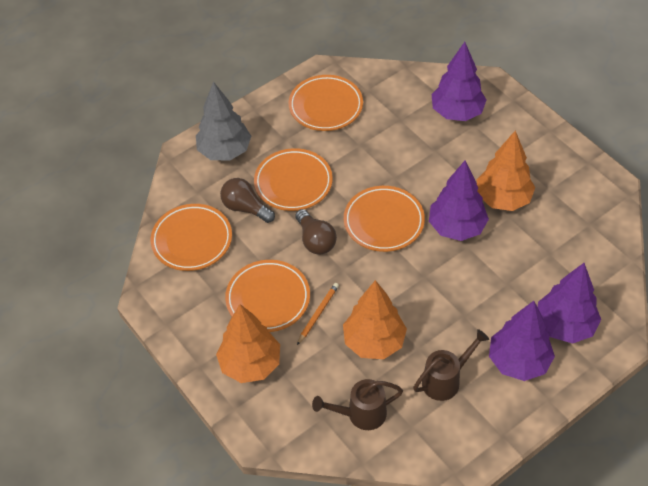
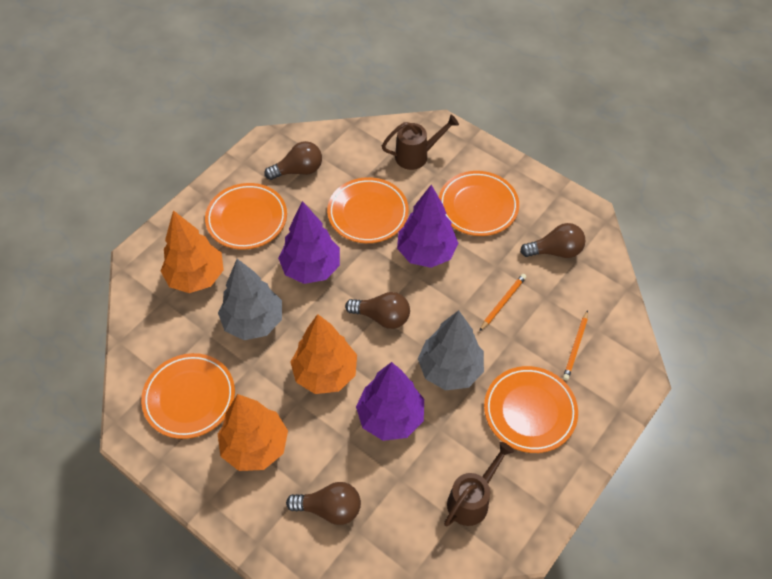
brown light bulb: 2 -> 4
grey tree: 1 -> 2
orange pencil: 1 -> 2
purple tree: 4 -> 3

